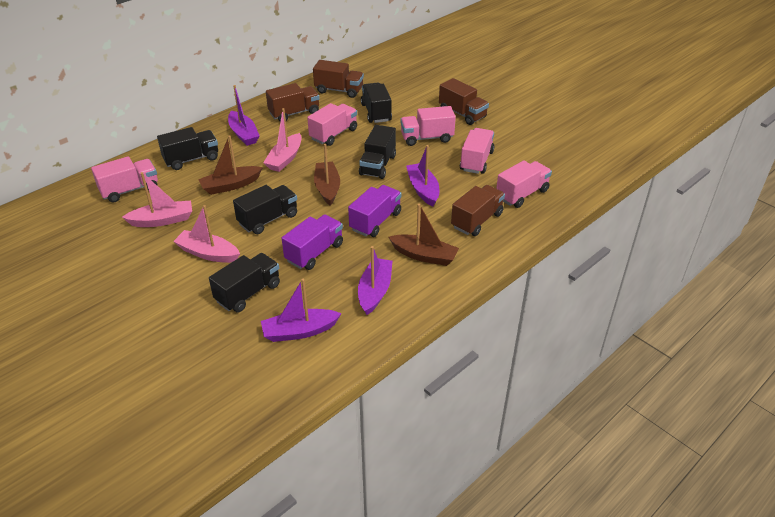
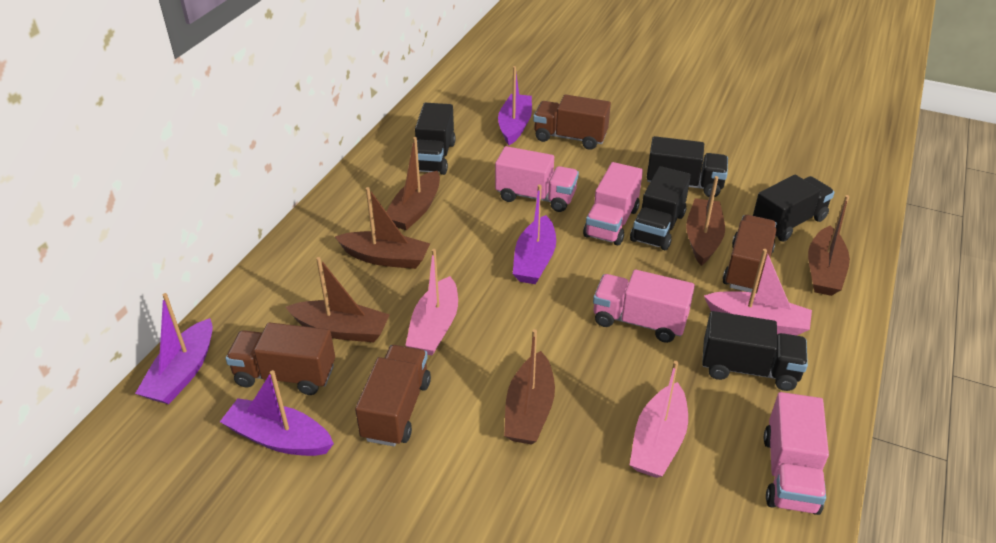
brown boat: 3 -> 6
pink truck: 5 -> 4
purple truck: 2 -> 0

